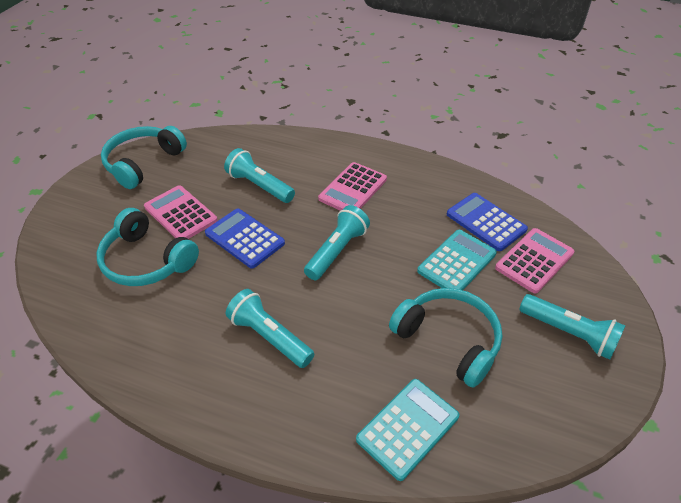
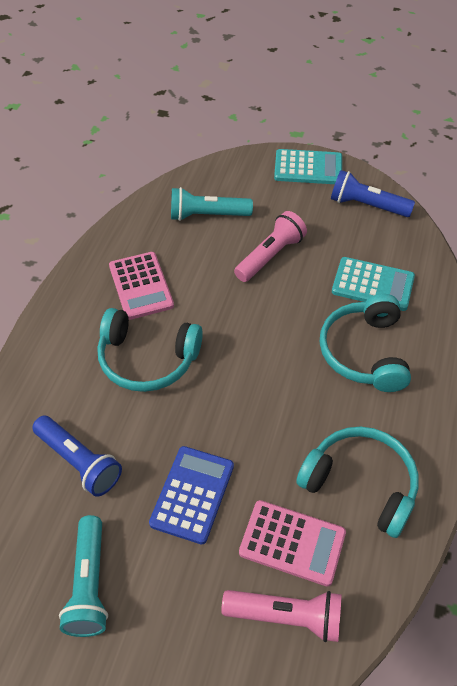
blue calculator: 2 -> 1
blue flashlight: 0 -> 2
pink calculator: 3 -> 2
pink flashlight: 0 -> 2
turquoise flashlight: 4 -> 2

